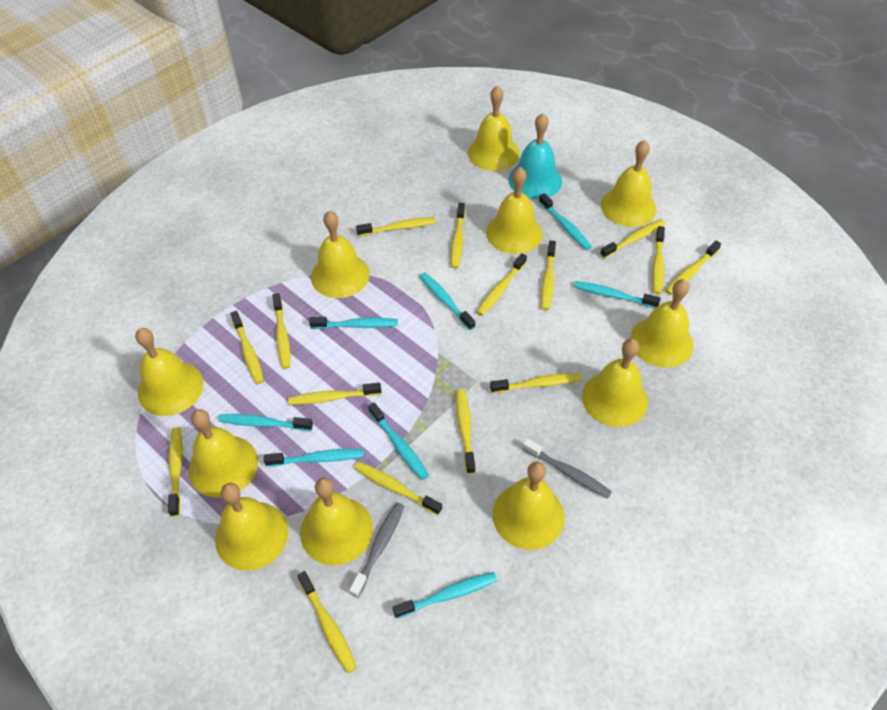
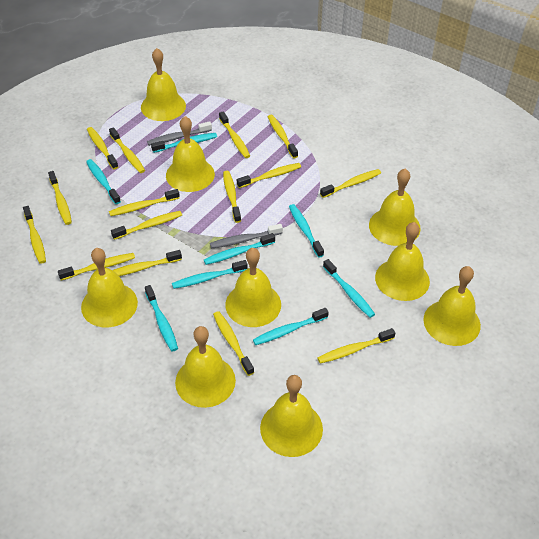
turquoise bell: 1 -> 0
yellow bell: 11 -> 9

